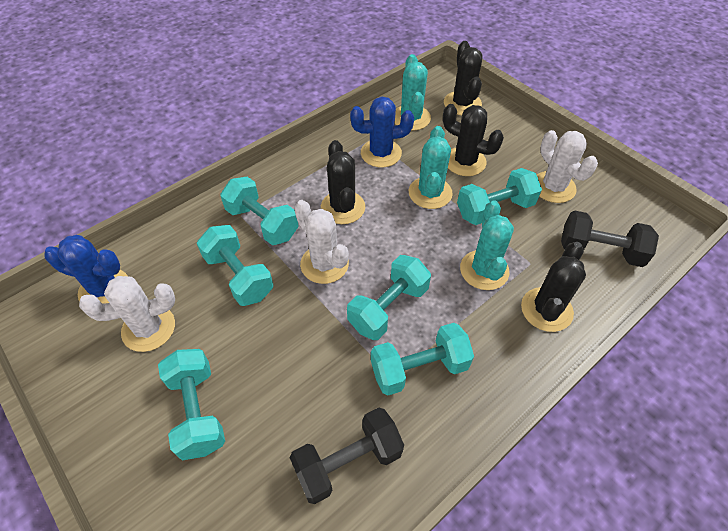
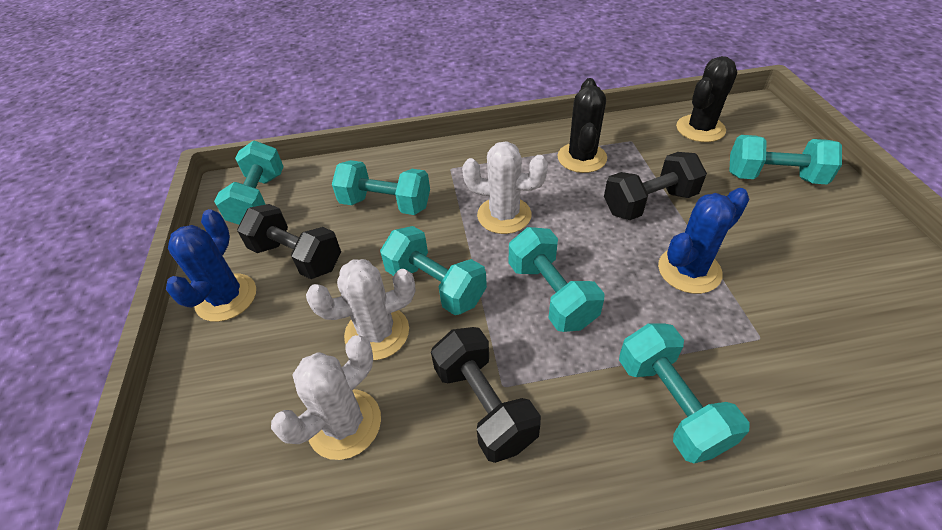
black cactus: 4 -> 2
black dumbbell: 2 -> 3
turquoise cactus: 3 -> 0

